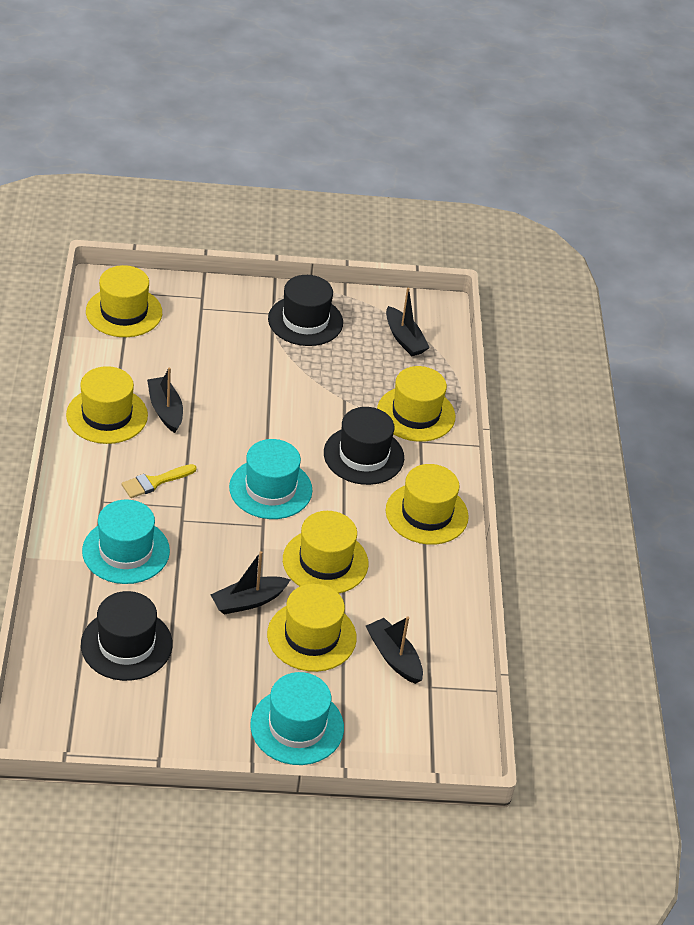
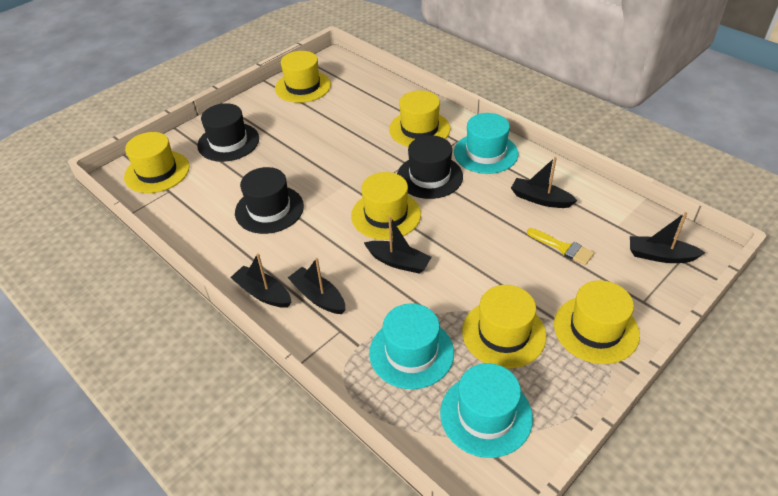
black boat: 4 -> 5

